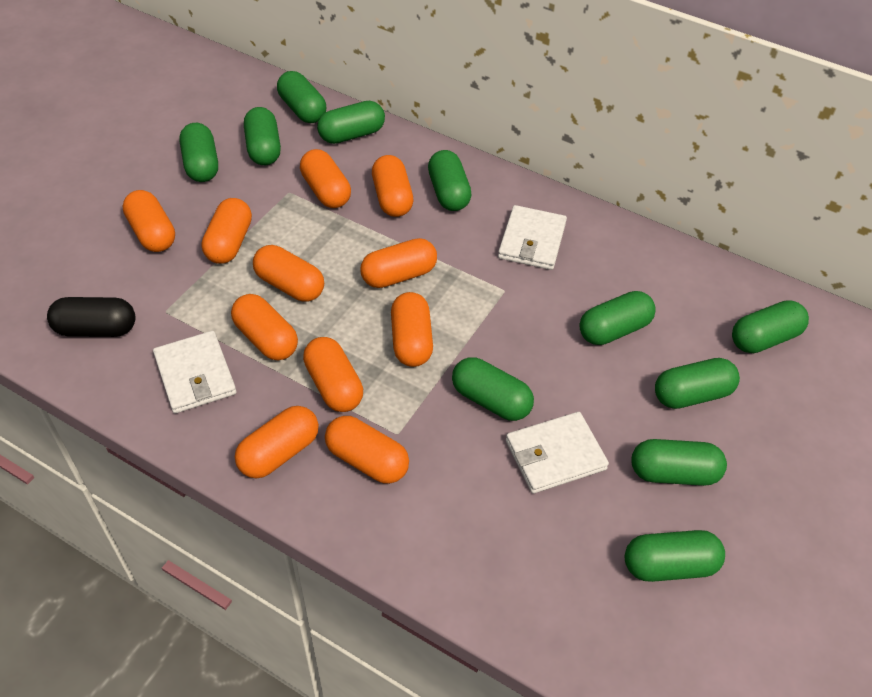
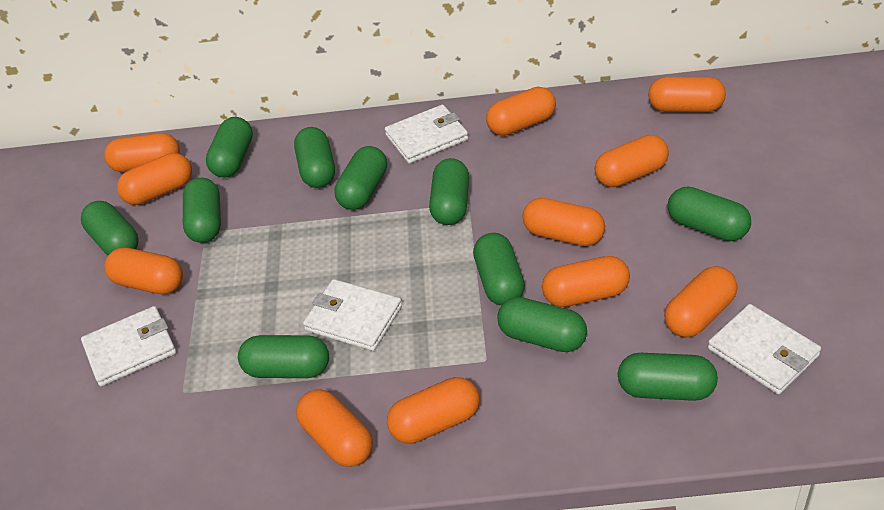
black capsule: 1 -> 0
white wallet: 3 -> 4

